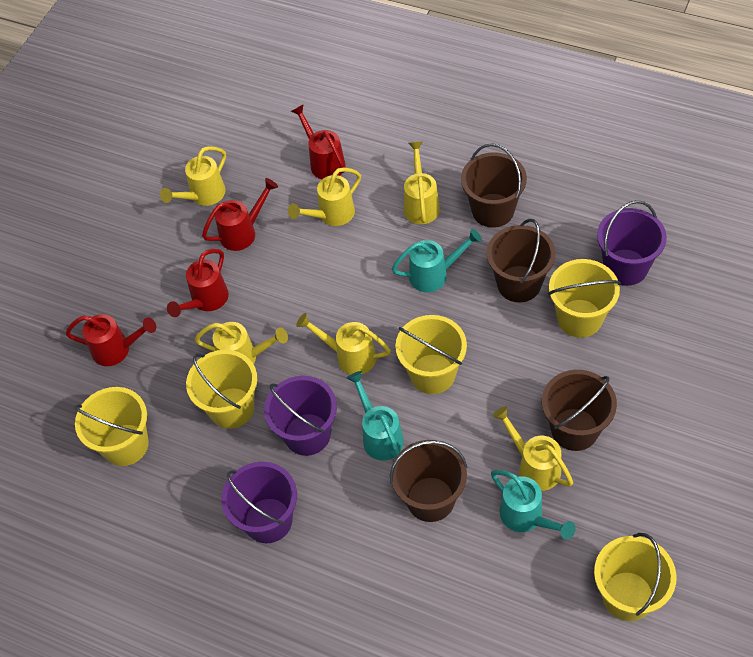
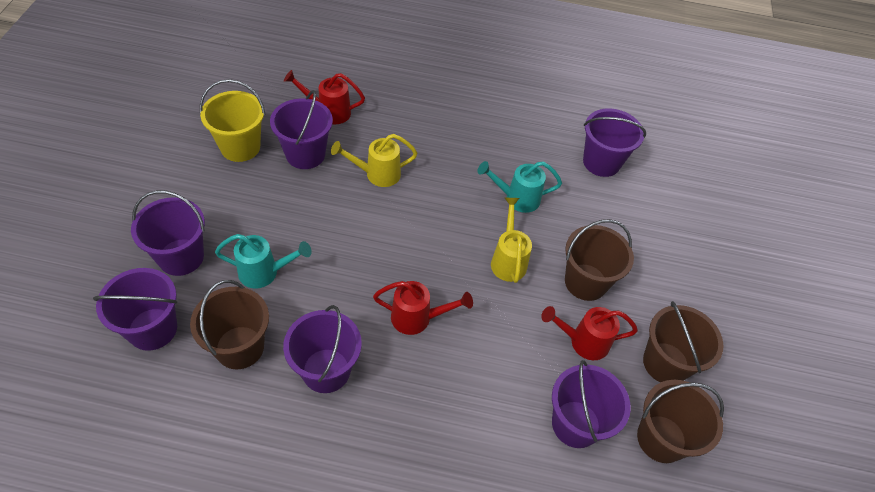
purple bucket: 3 -> 6
red watering can: 4 -> 3
turquoise watering can: 3 -> 2
yellow bucket: 5 -> 1
yellow watering can: 6 -> 2

